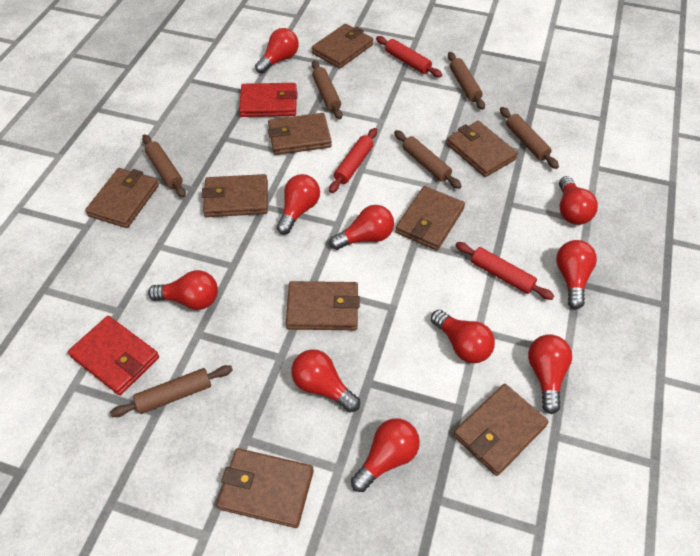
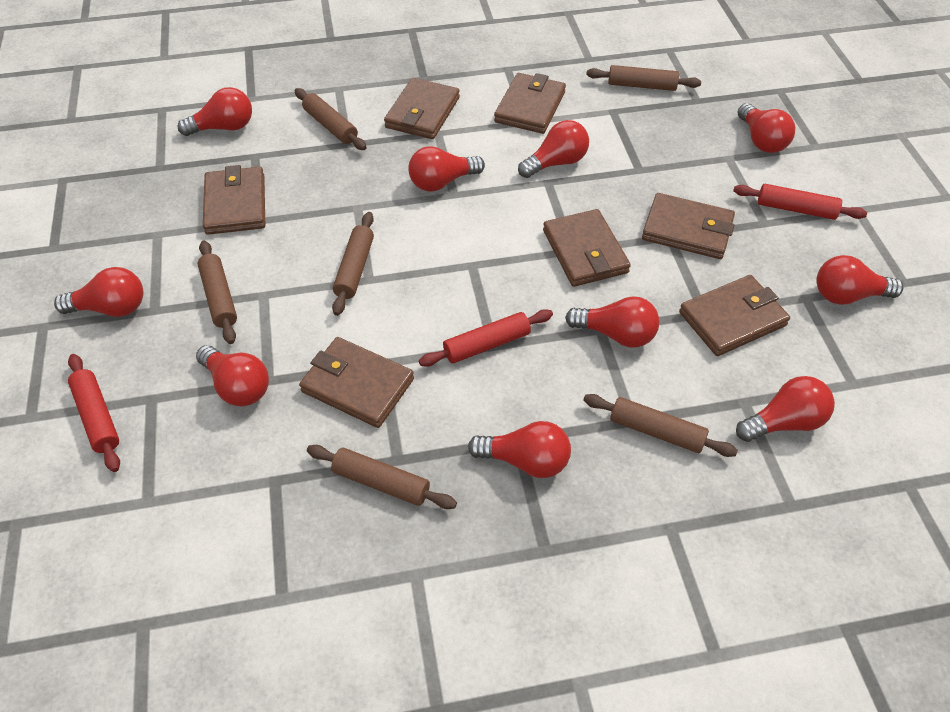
brown wallet: 9 -> 7
red wallet: 2 -> 0

